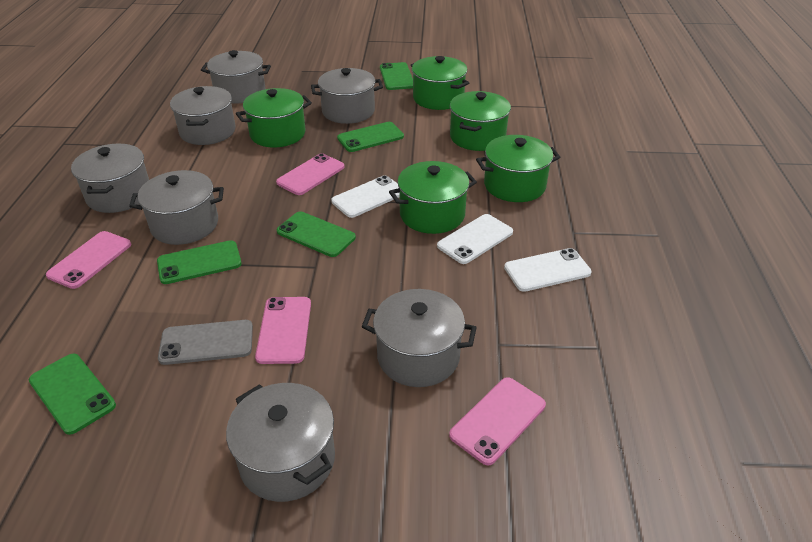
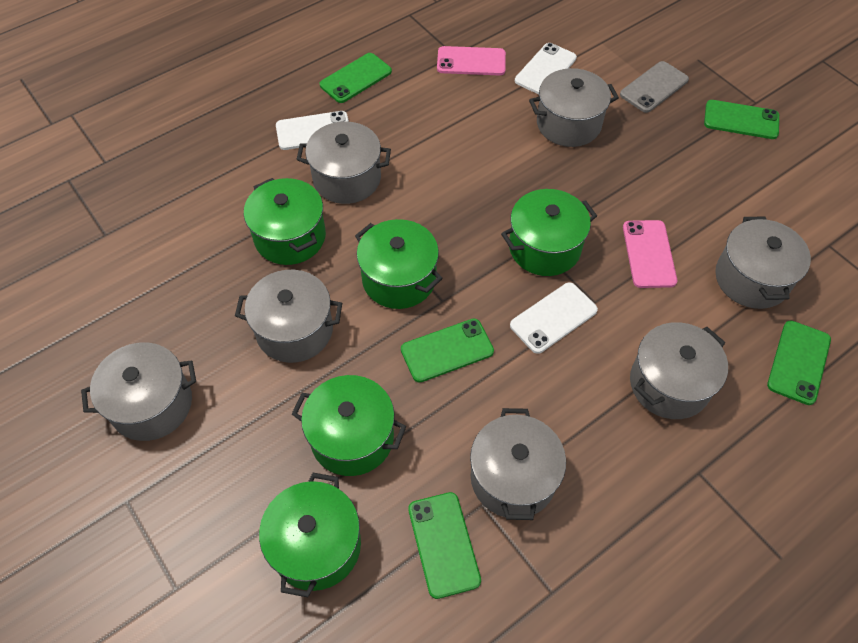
pink phone: 4 -> 2

